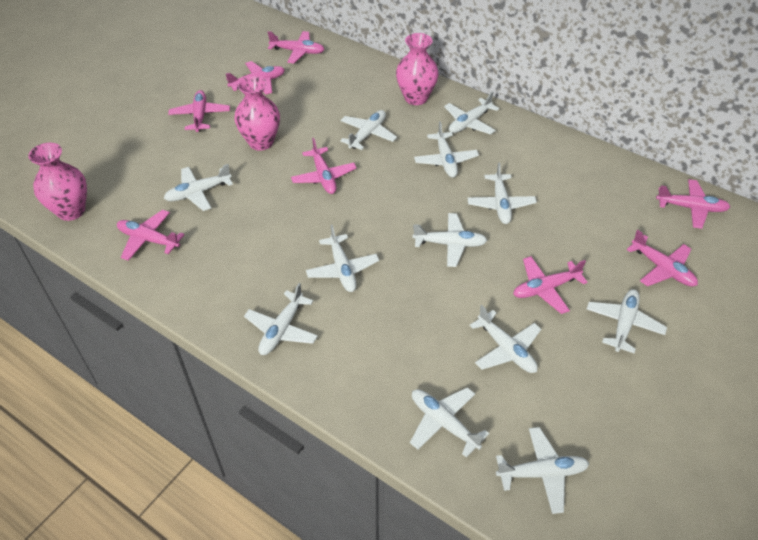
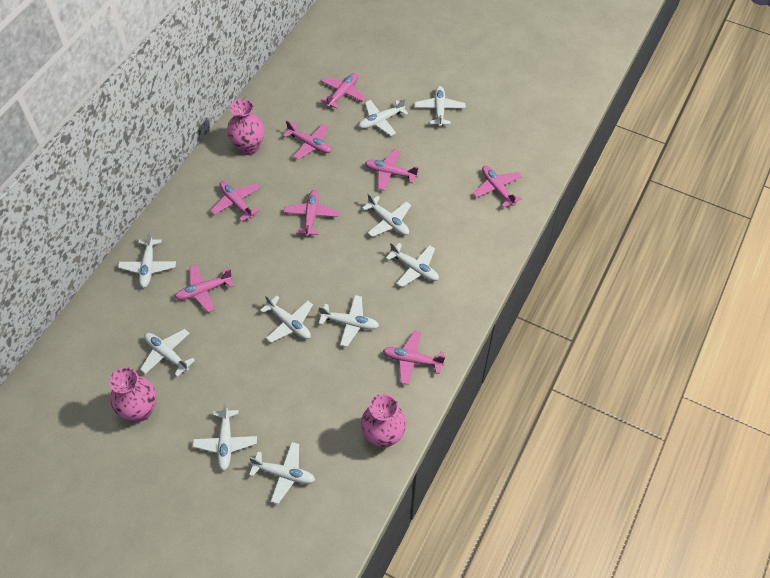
white plane: 12 -> 10

